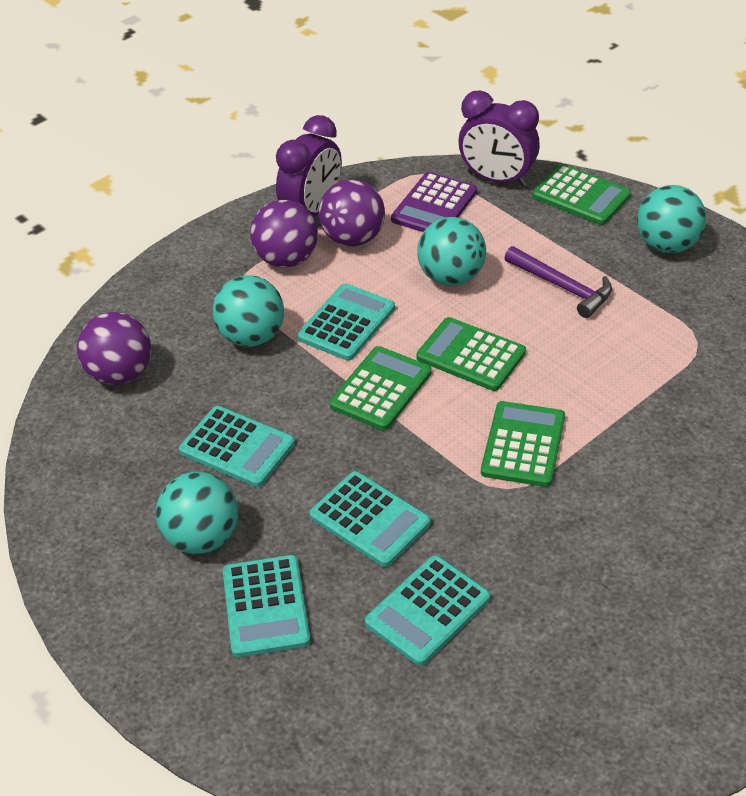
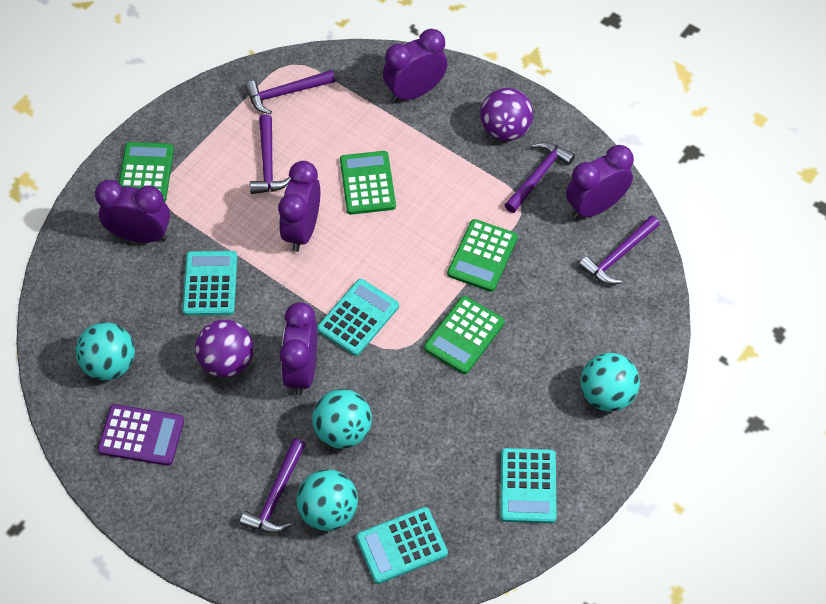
purple ball: 3 -> 2
purple clock: 2 -> 5
purple hammer: 1 -> 5
turquoise calculator: 5 -> 4

